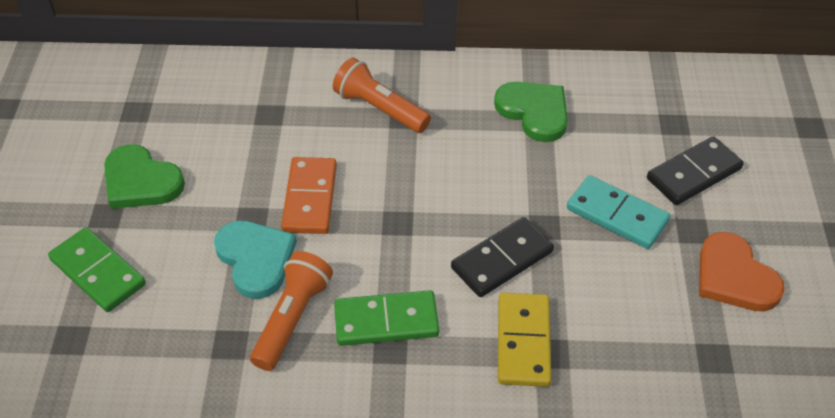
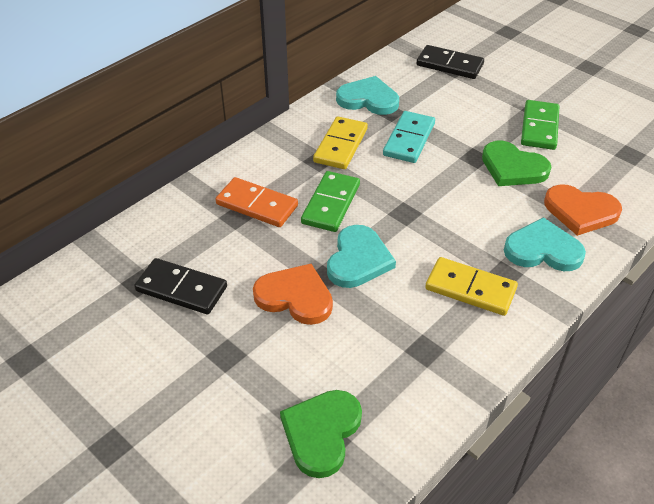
orange flashlight: 2 -> 0
orange heart: 1 -> 2
turquoise heart: 1 -> 3
yellow domino: 1 -> 2

